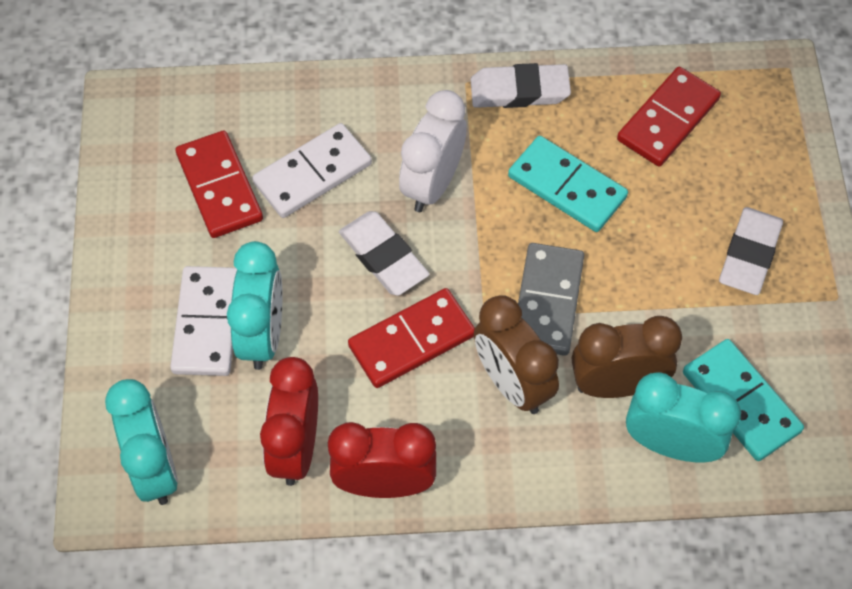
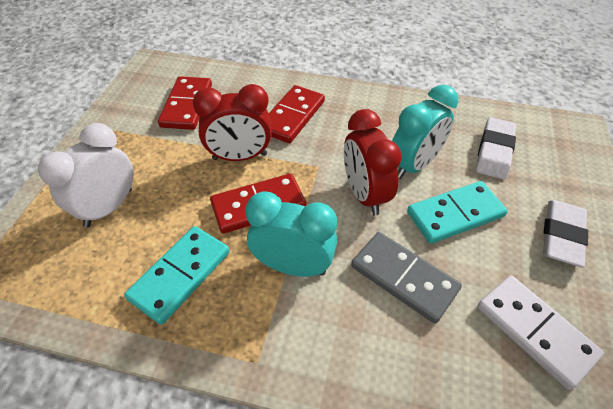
brown clock: 2 -> 0
turquoise clock: 3 -> 2
white domino: 2 -> 1
white eraser: 3 -> 2

